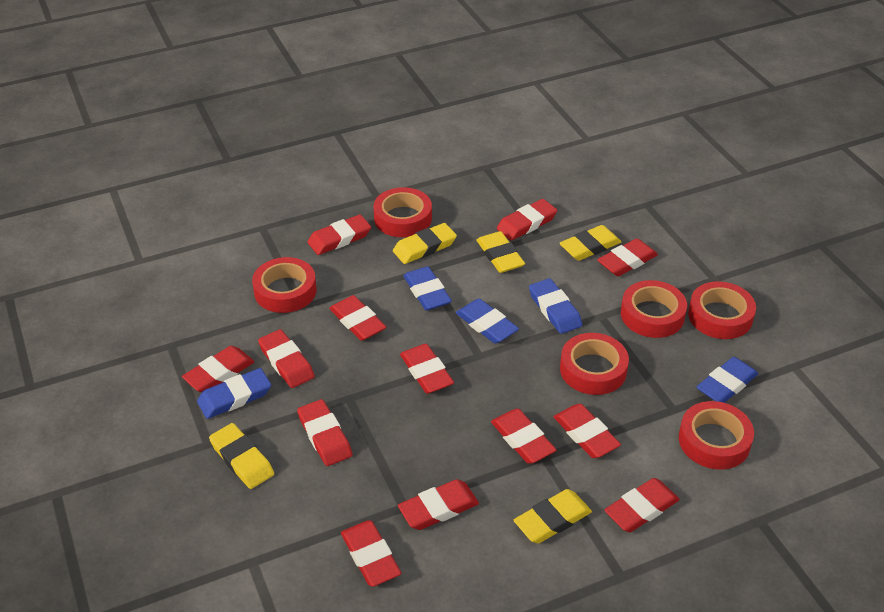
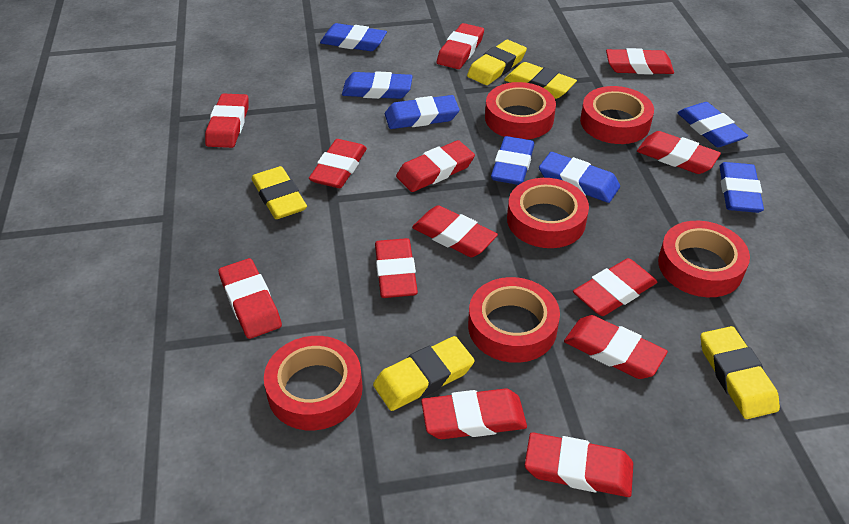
blue eraser: 5 -> 7

